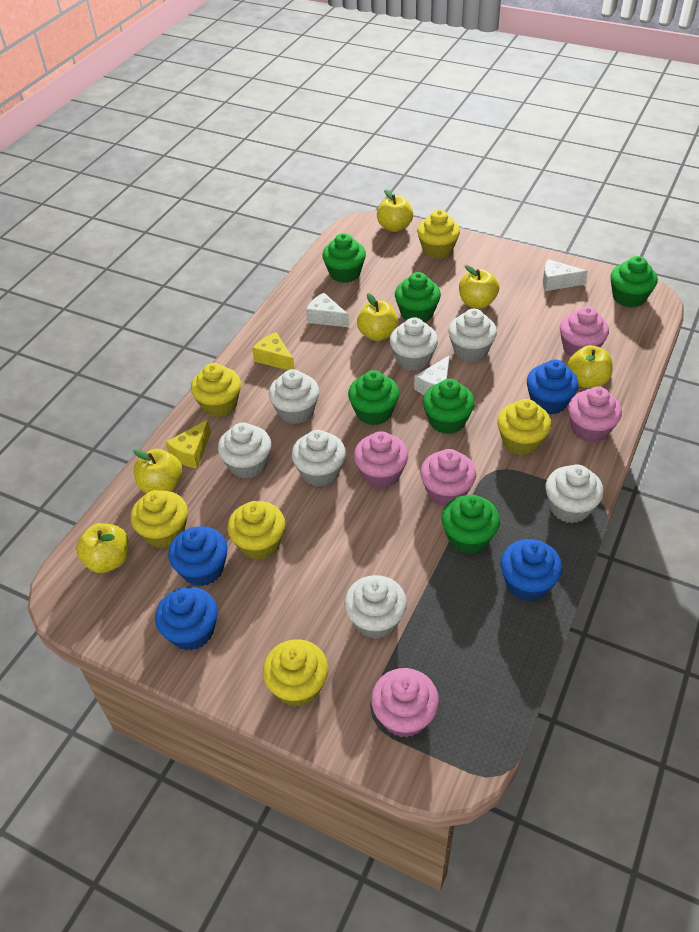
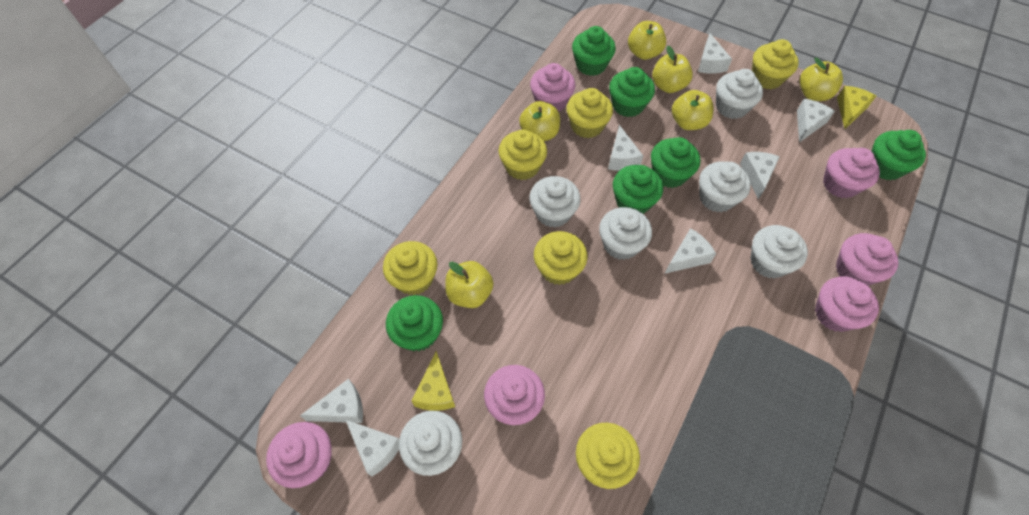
blue cupcake: 4 -> 0
pink cupcake: 5 -> 6
white cheese: 3 -> 7
white cupcake: 7 -> 6

